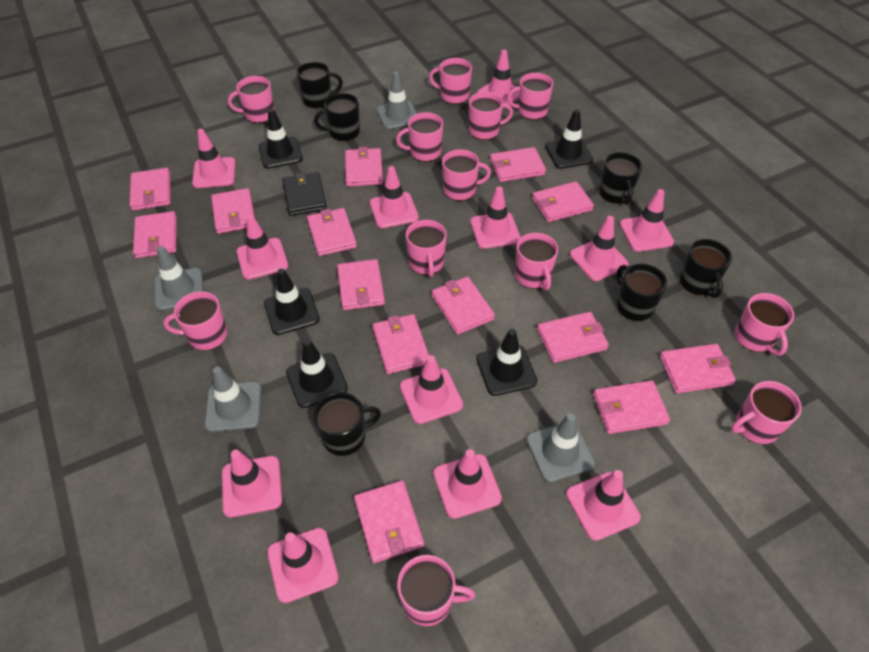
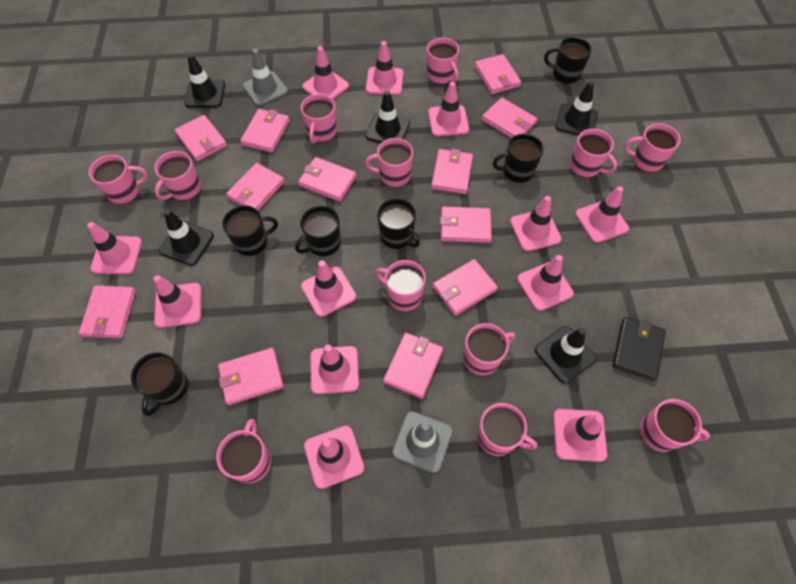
grey traffic cone: 4 -> 2
pink wallet: 14 -> 12

